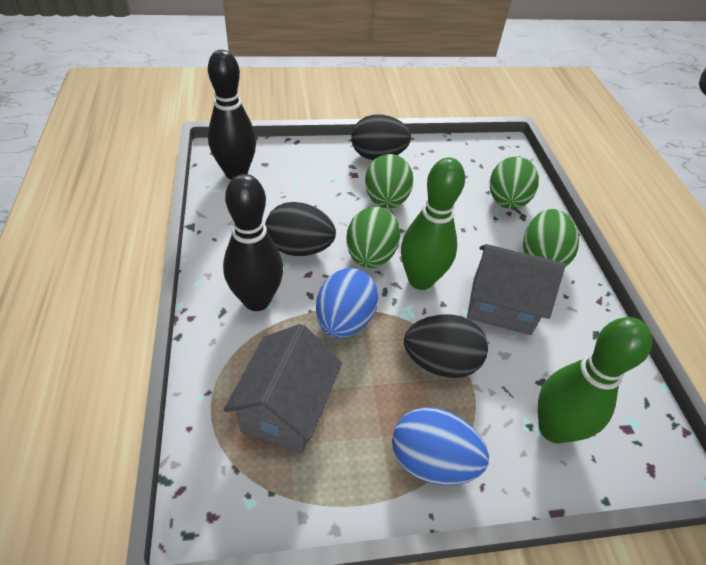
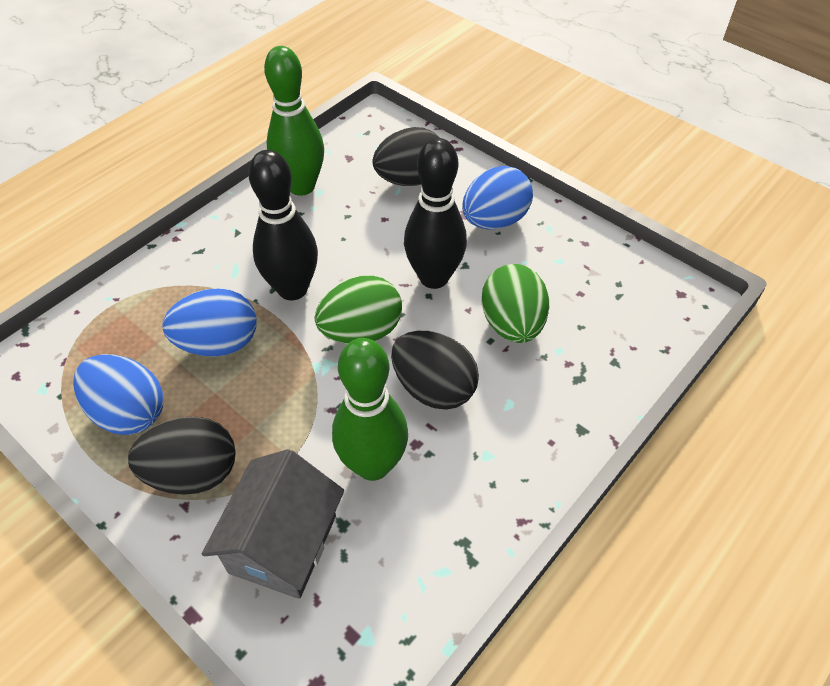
blue egg: 2 -> 3
green egg: 4 -> 2
grey house: 2 -> 1

